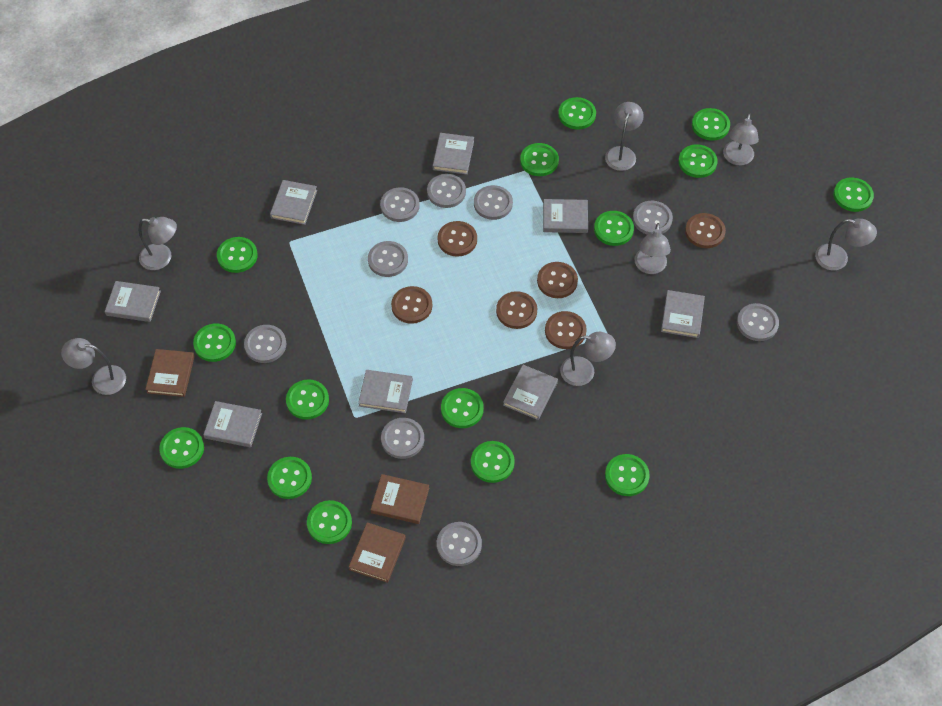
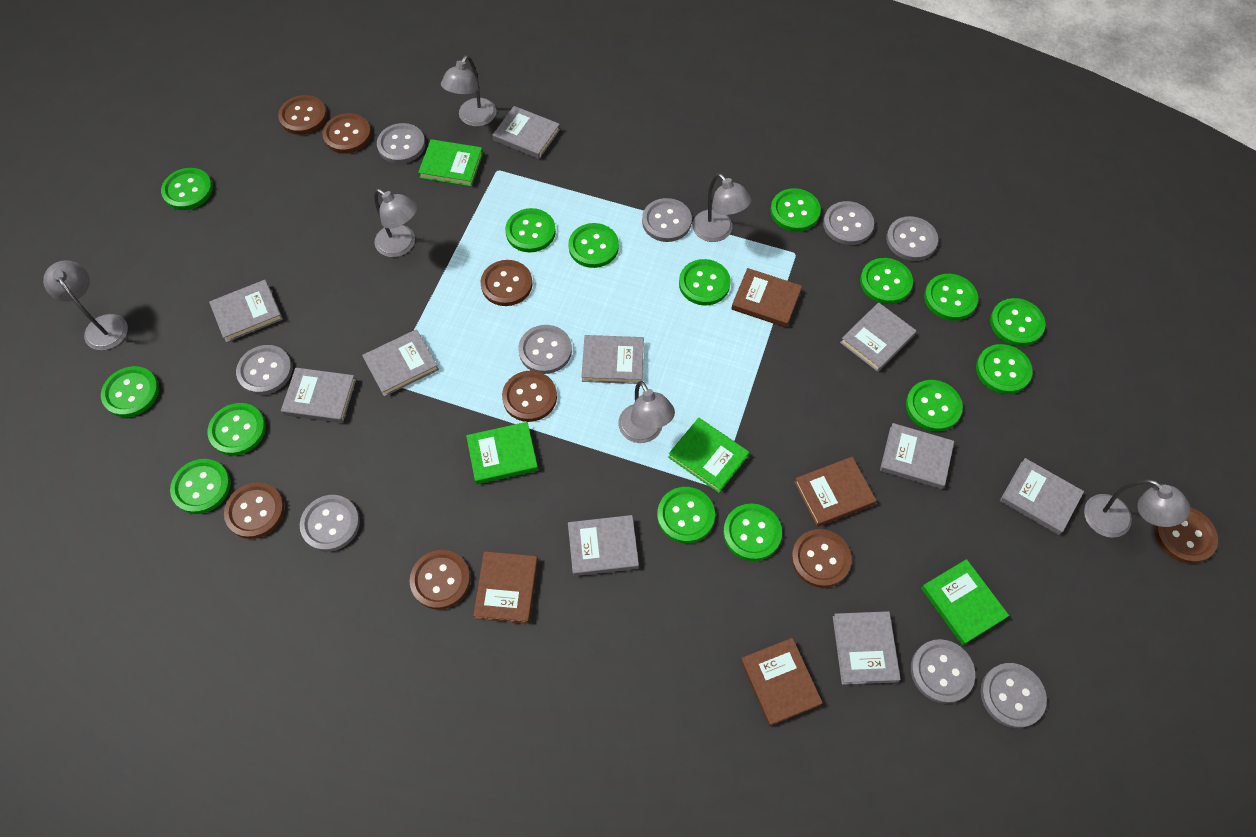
brown book: 3 -> 4
brown button: 6 -> 8
green book: 0 -> 4
grey book: 8 -> 10
grey lamp: 7 -> 6

